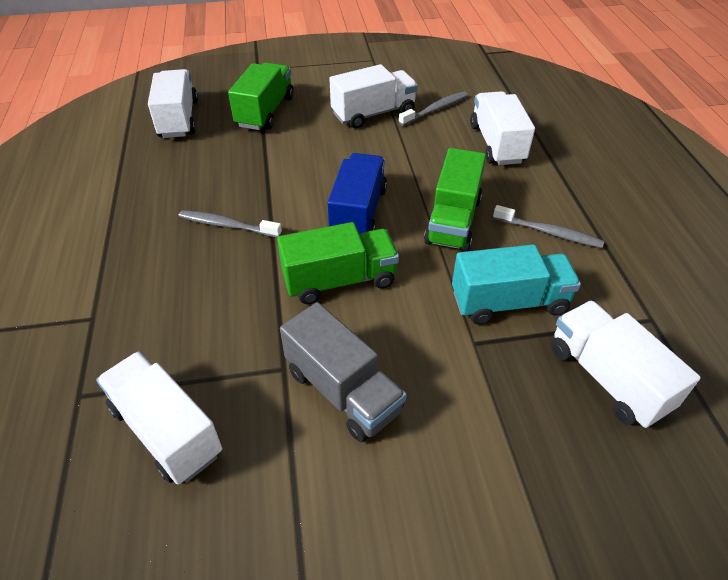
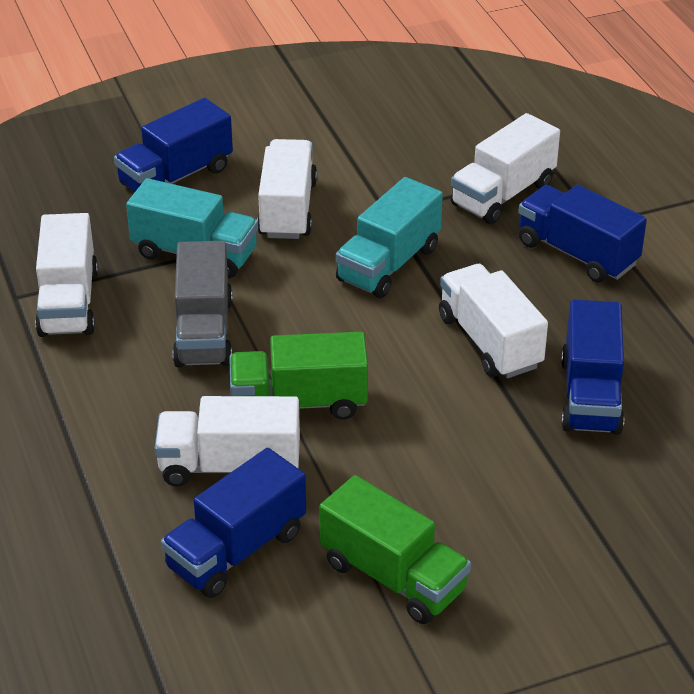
blue truck: 1 -> 4
green truck: 3 -> 2
grey toothbrush: 3 -> 0
turquoise truck: 1 -> 2

